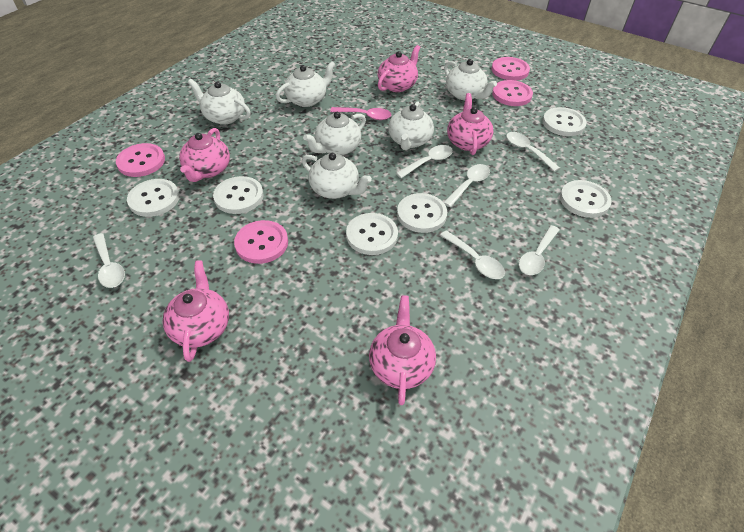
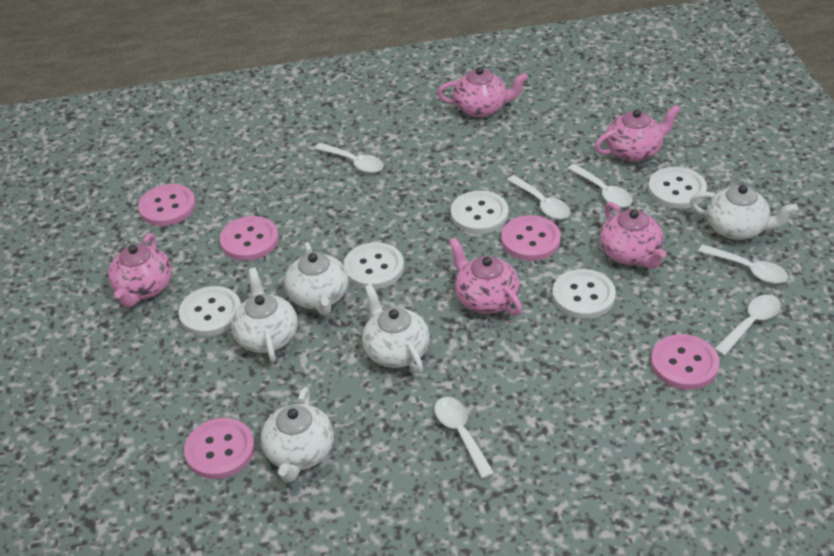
pink button: 4 -> 5
pink spoon: 1 -> 0
white button: 6 -> 5
white teapot: 6 -> 5

